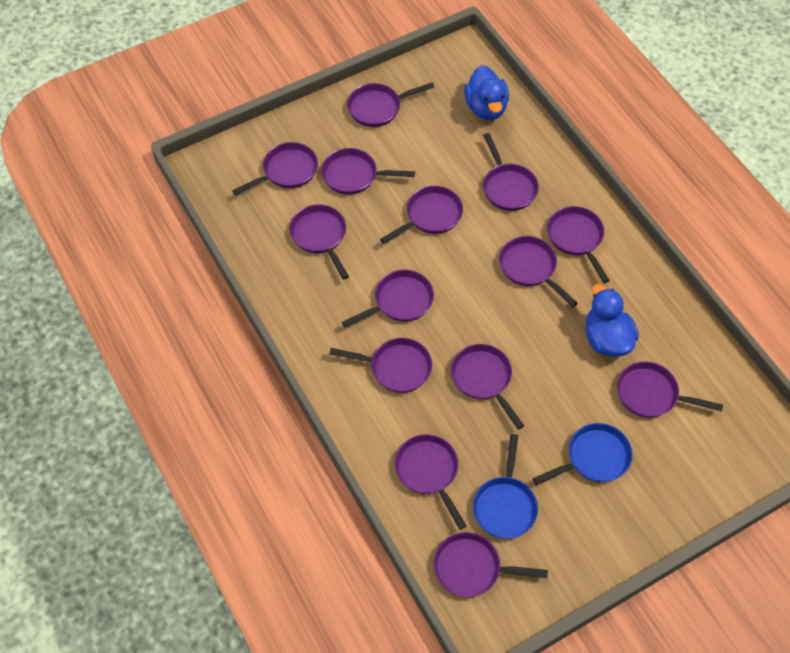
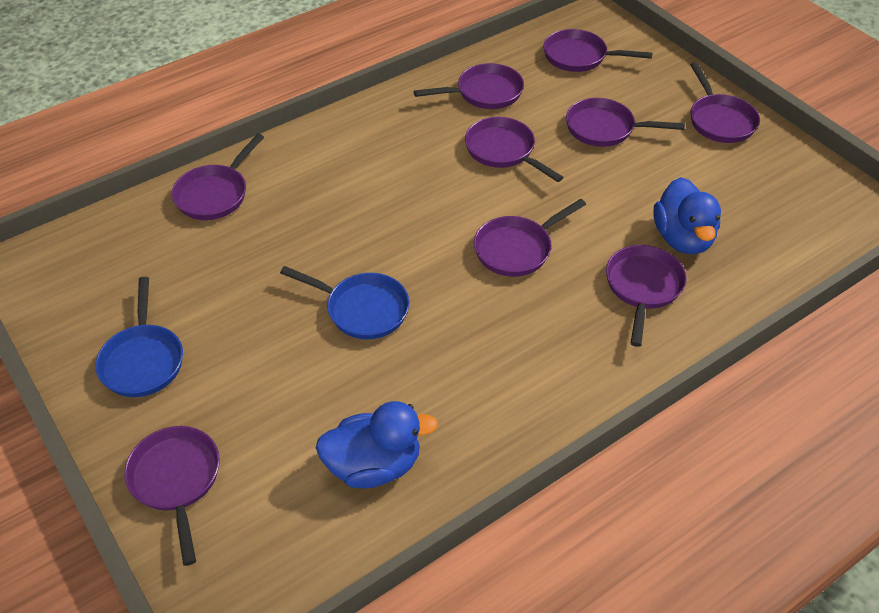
purple pan: 14 -> 9

